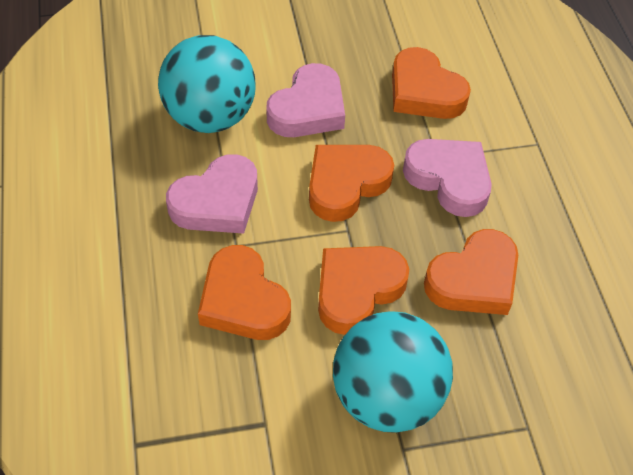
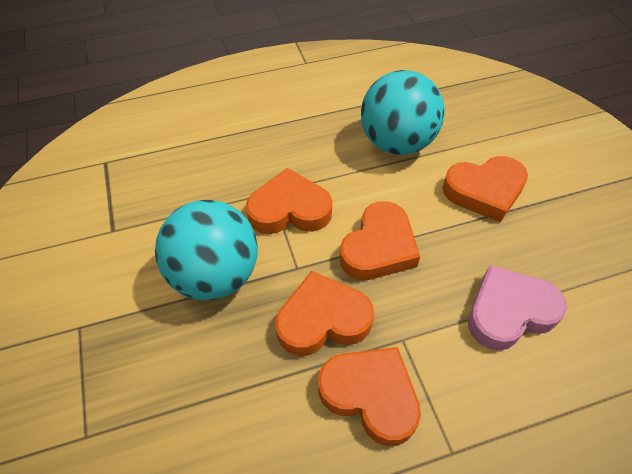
pink heart: 3 -> 1

